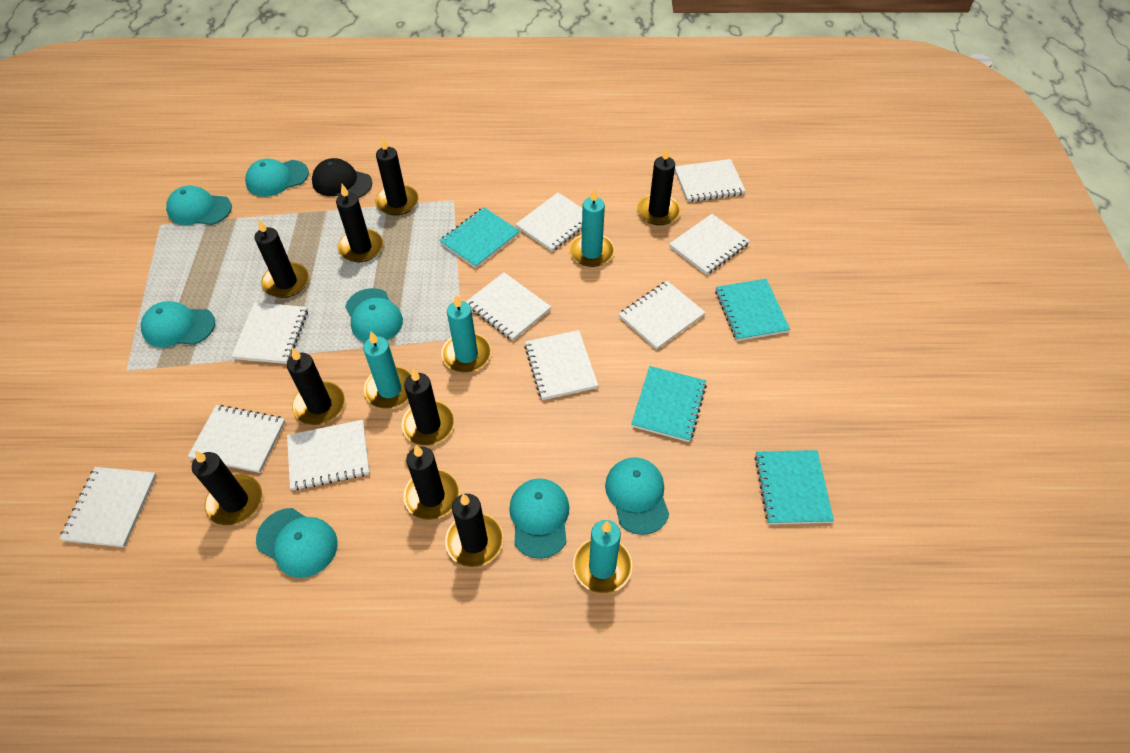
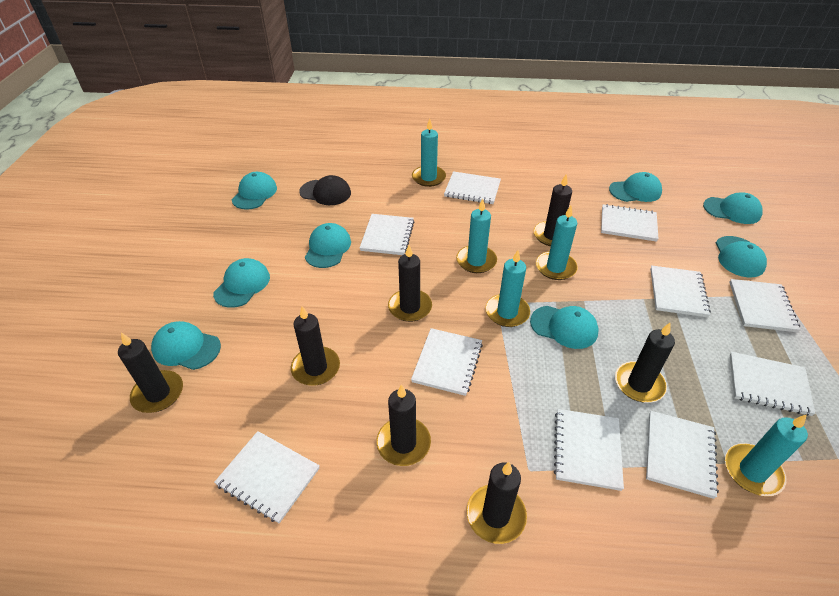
black candle: 9 -> 7
turquoise candle: 4 -> 5
turquoise cap: 7 -> 8
turquoise notebook: 4 -> 0

